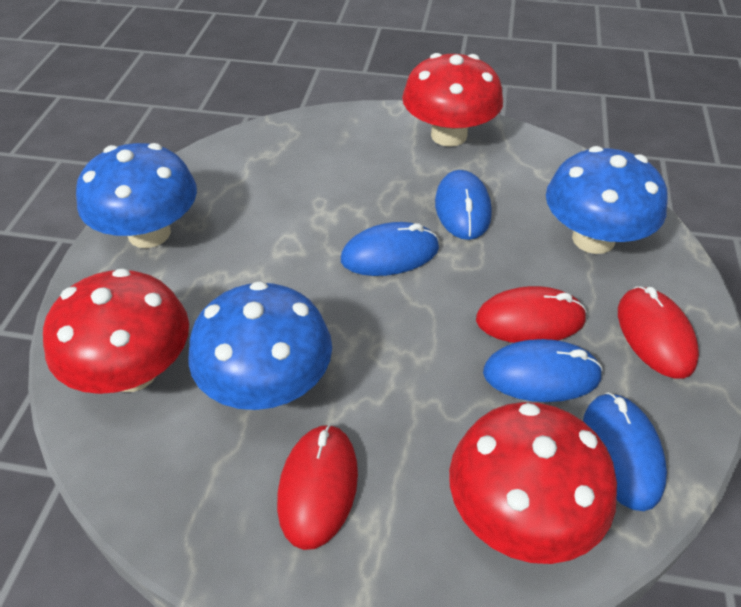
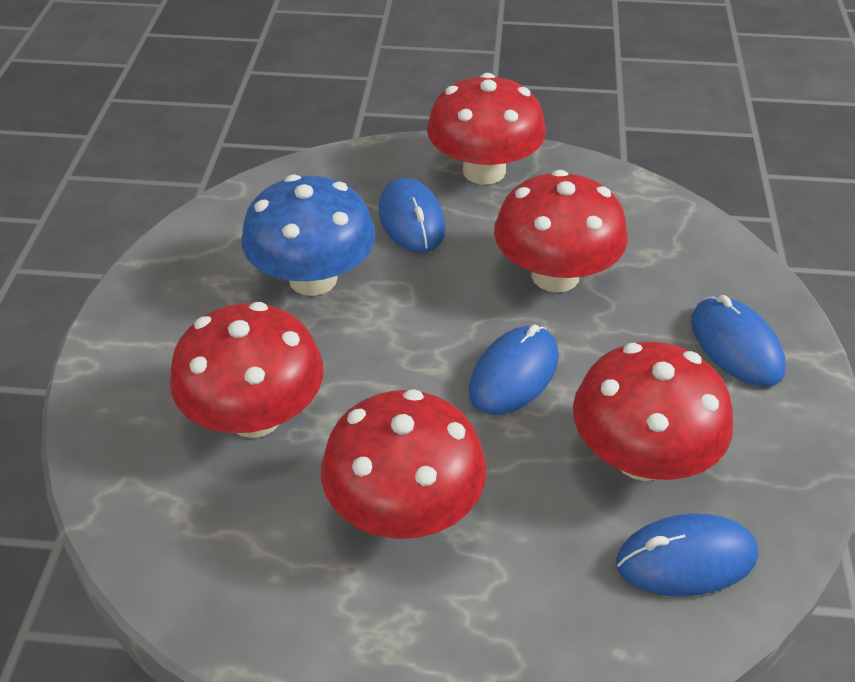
blue mushroom: 3 -> 1
red mouse: 3 -> 0
red mushroom: 3 -> 5

